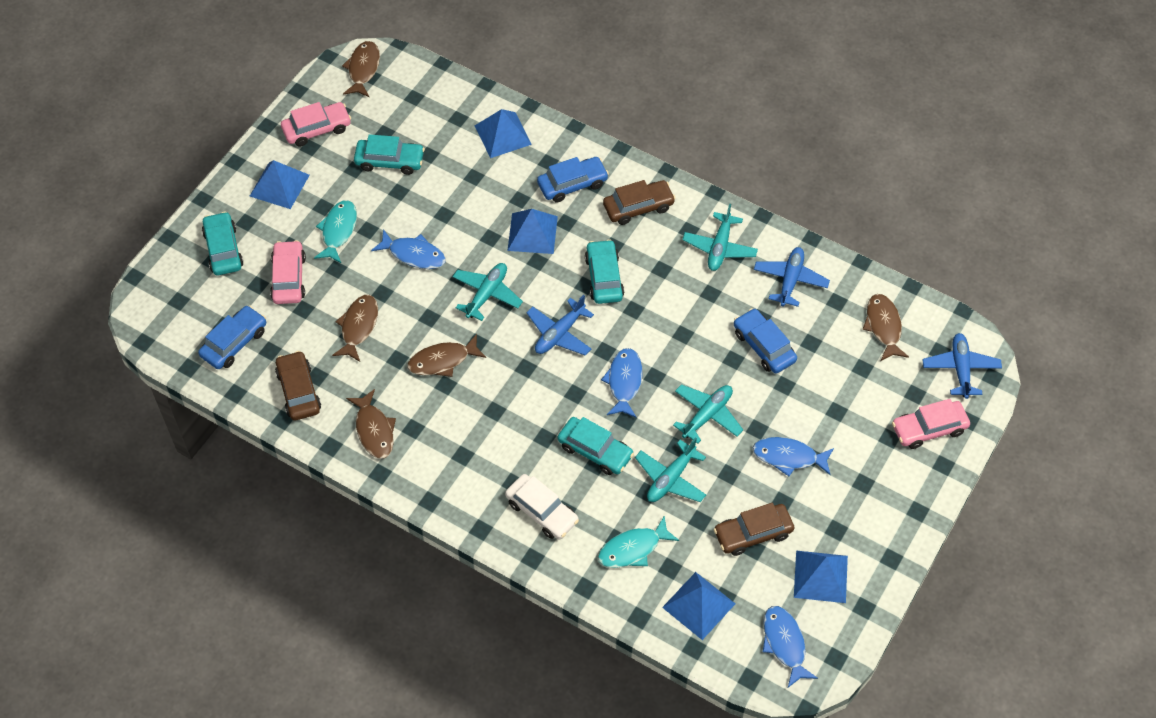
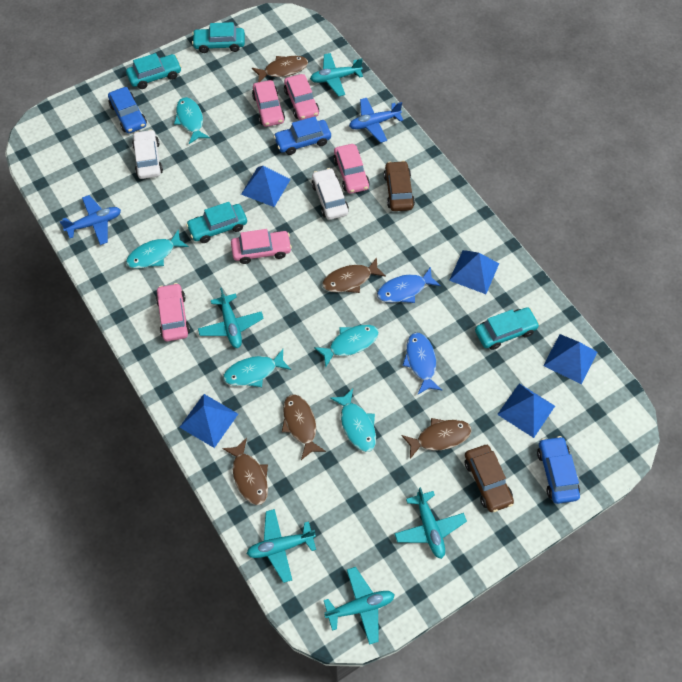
blue fish: 4 -> 2
blue plane: 3 -> 2
brown car: 3 -> 2
pink car: 3 -> 5
turquoise fish: 2 -> 5
turquoise plane: 4 -> 5
white car: 1 -> 2

